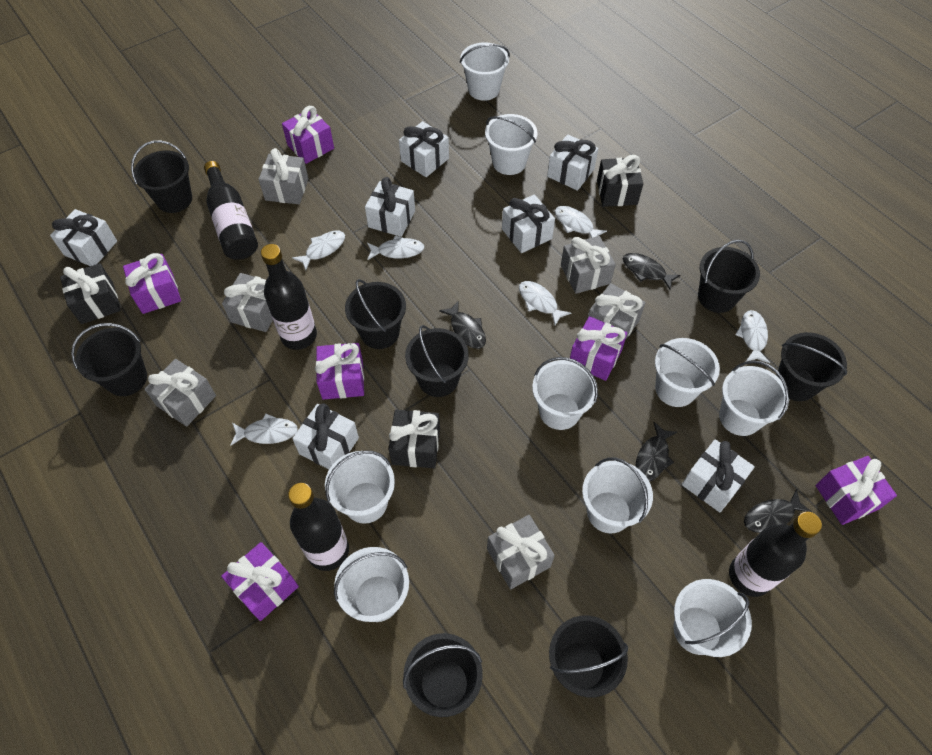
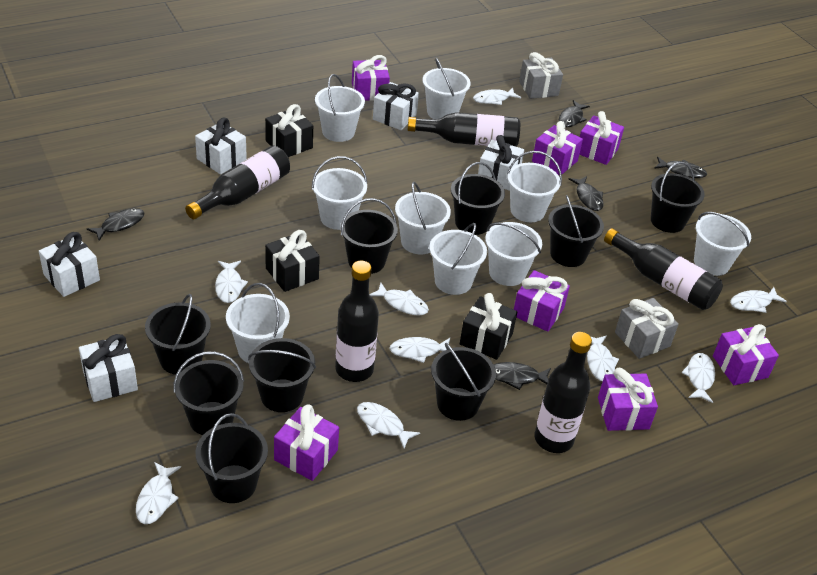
black bottle: 4 -> 5
black bucket: 8 -> 9
black fish: 4 -> 5
grey gift: 6 -> 2
purple gift: 6 -> 7
white fish: 6 -> 9
white gift: 7 -> 5

